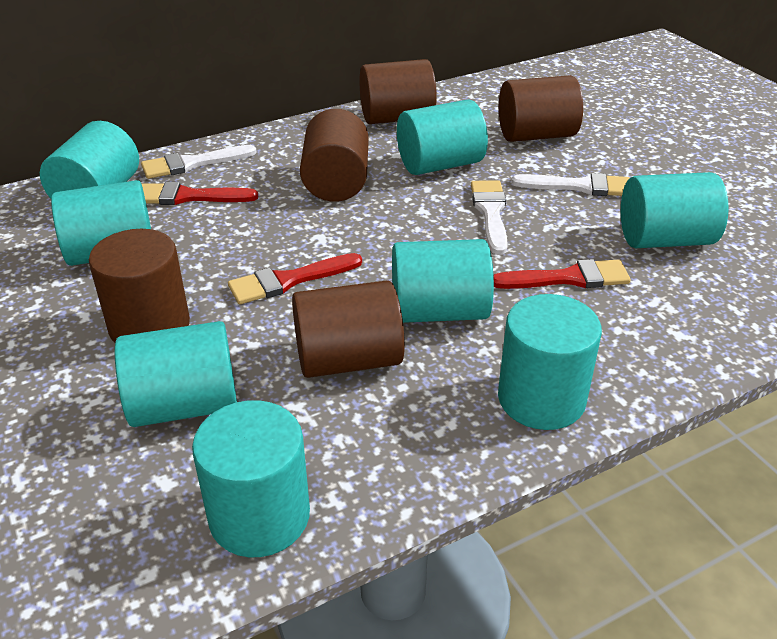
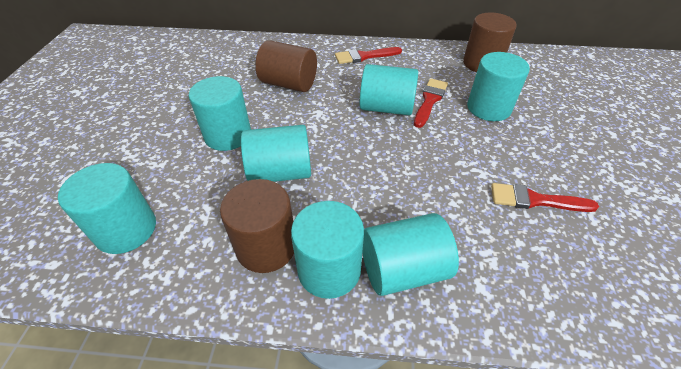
brown cylinder: 5 -> 3
turquoise cylinder: 8 -> 7
white brush: 3 -> 0

